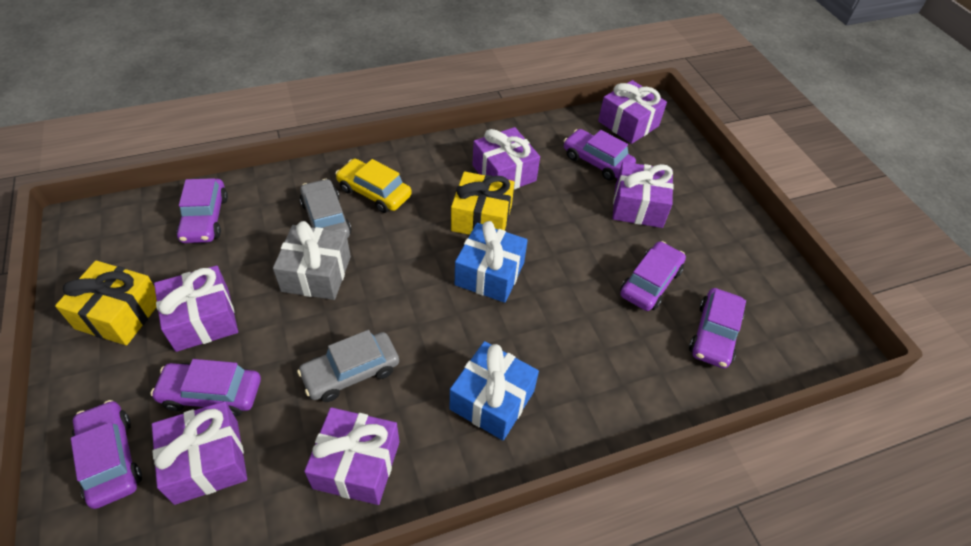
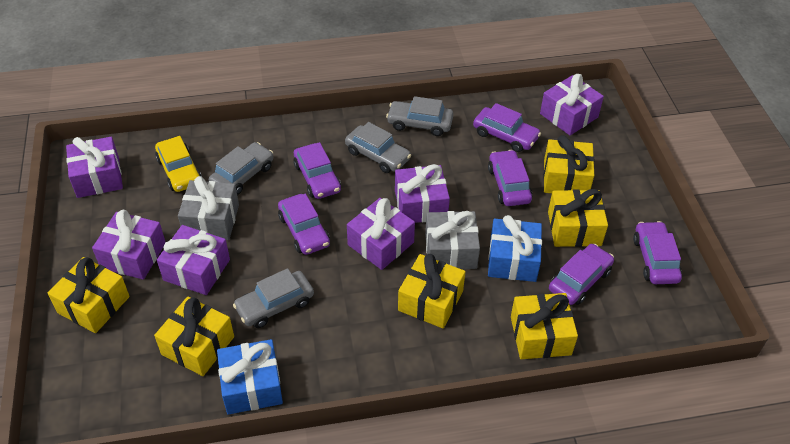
grey car: 2 -> 4
grey gift: 1 -> 2
yellow gift: 2 -> 6

